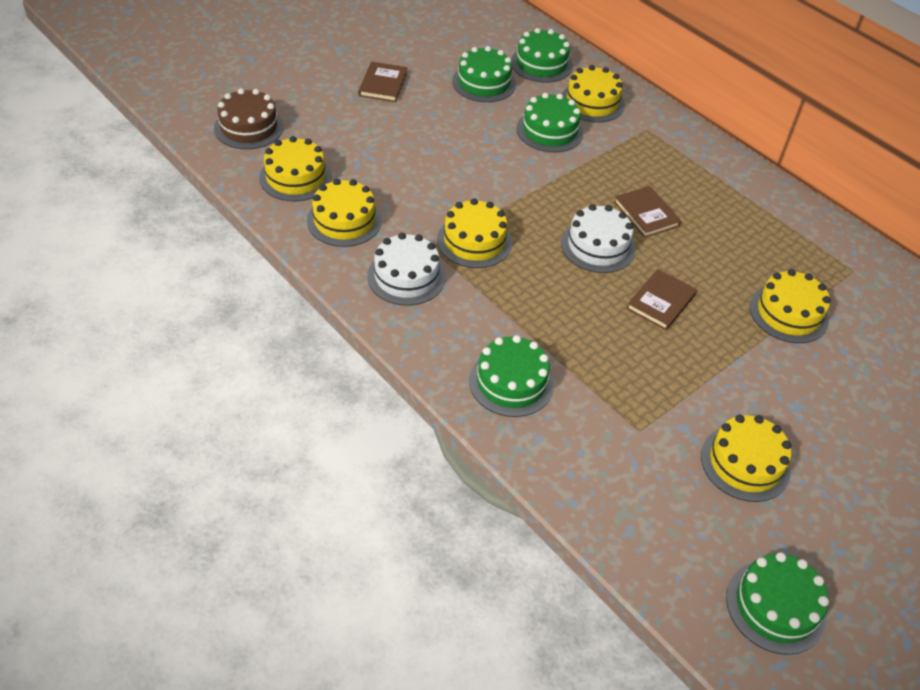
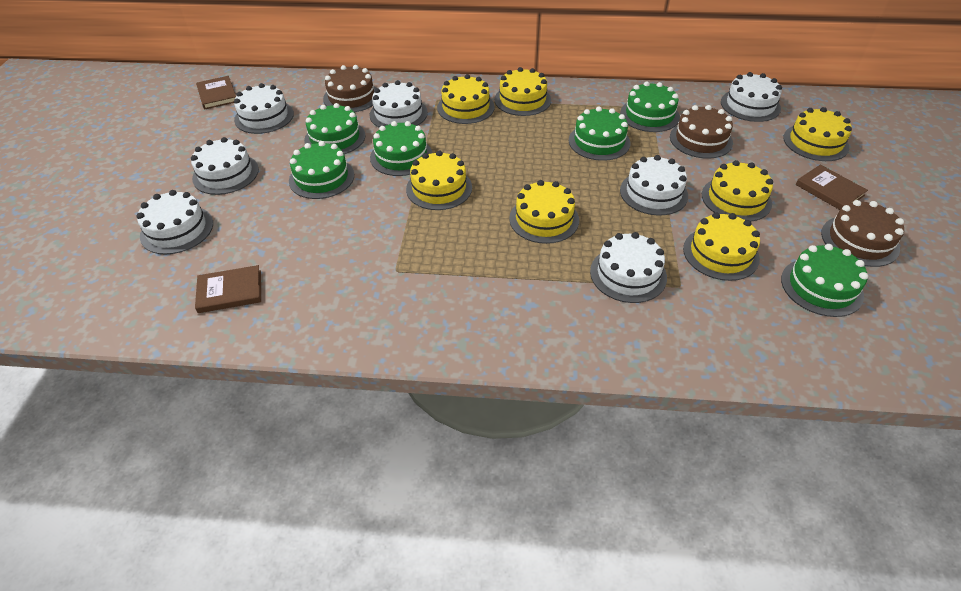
brown cake: 1 -> 3
green cake: 5 -> 6
white cake: 2 -> 7
yellow cake: 6 -> 7

